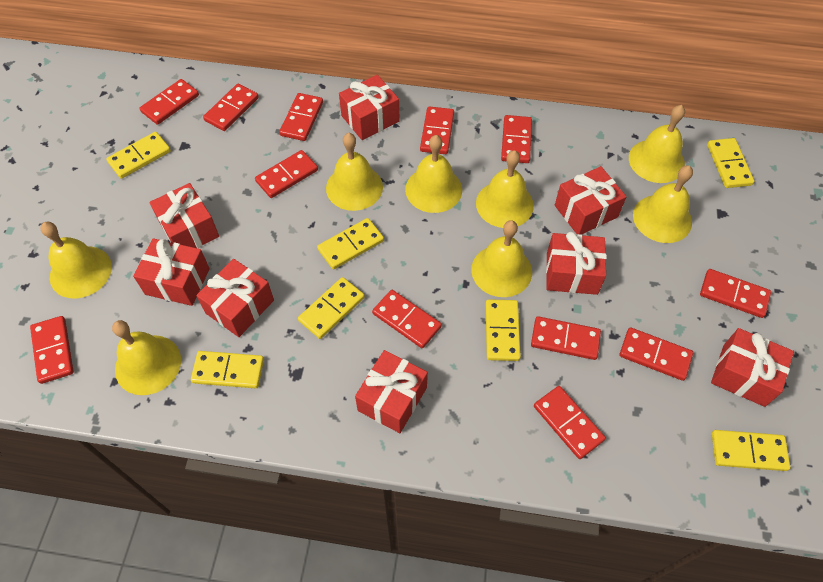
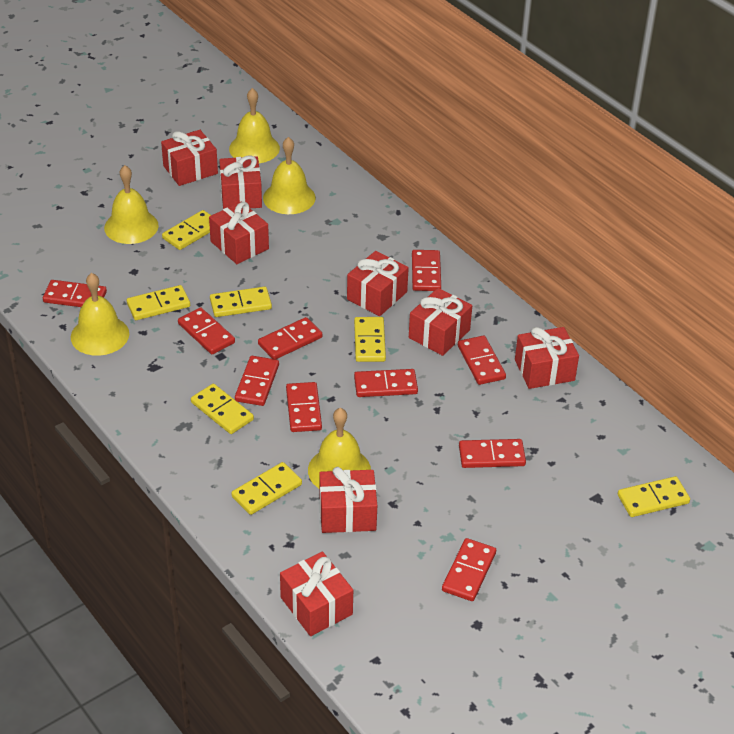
red domino: 12 -> 10
yellow bell: 8 -> 5

